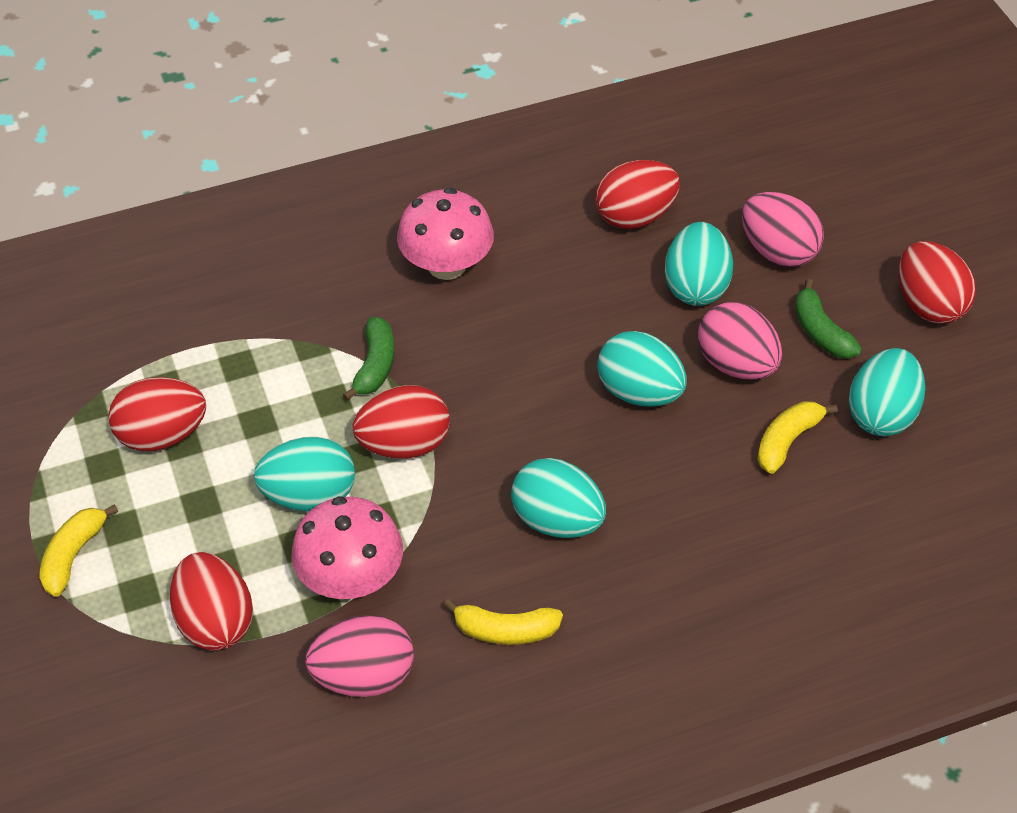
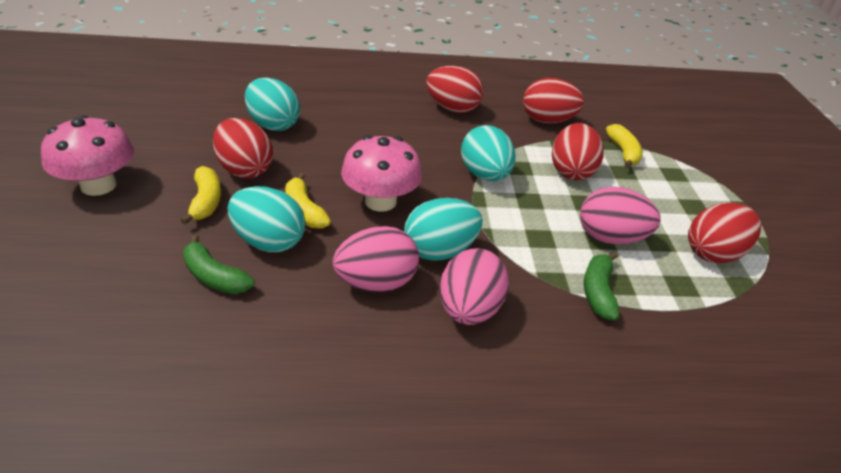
turquoise egg: 5 -> 4

